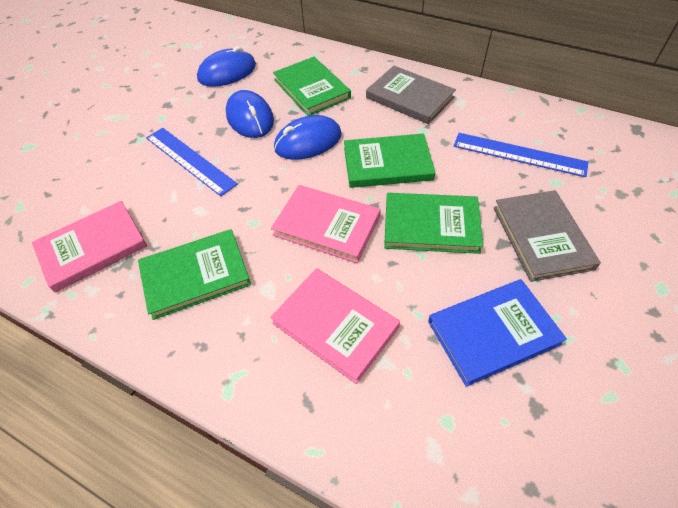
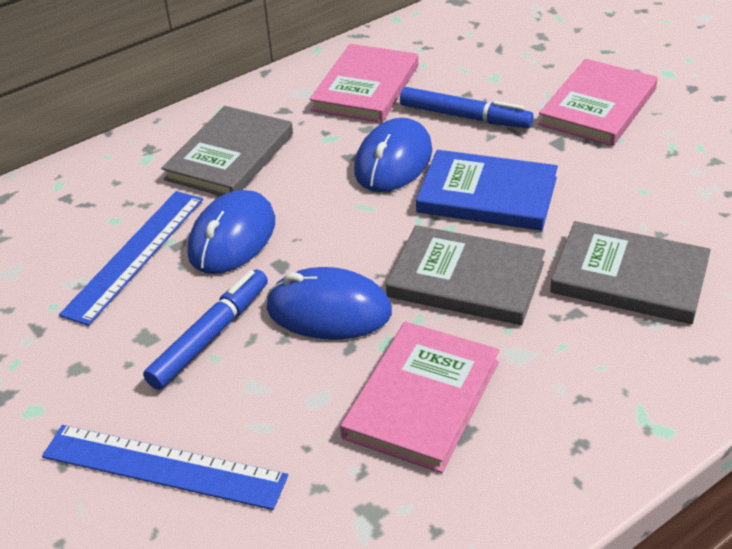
blue marker: 0 -> 2
green book: 4 -> 0
grey book: 2 -> 3

